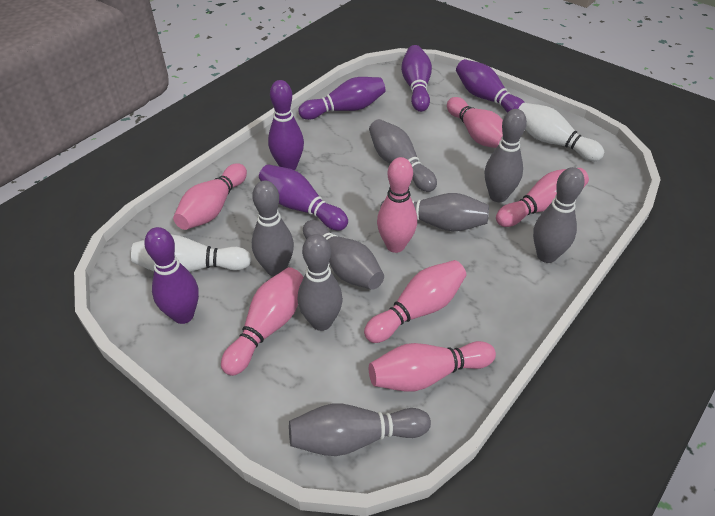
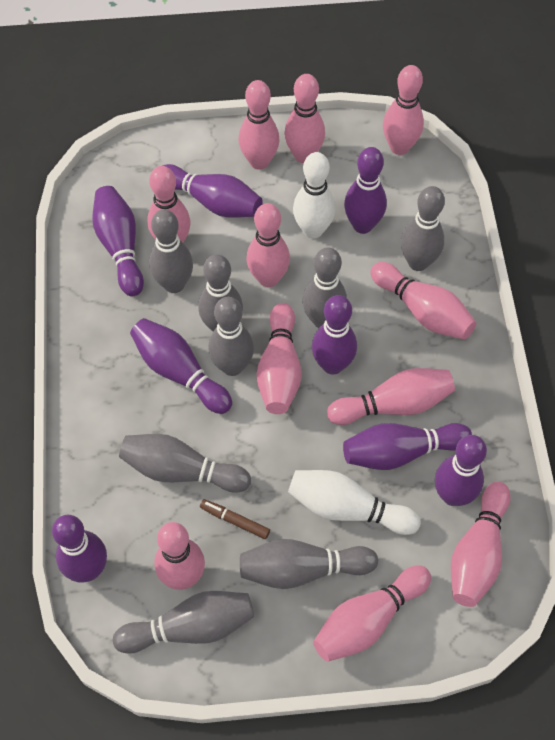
brown marker: 0 -> 1
pink bowling pin: 7 -> 11
purple bowling pin: 6 -> 8

